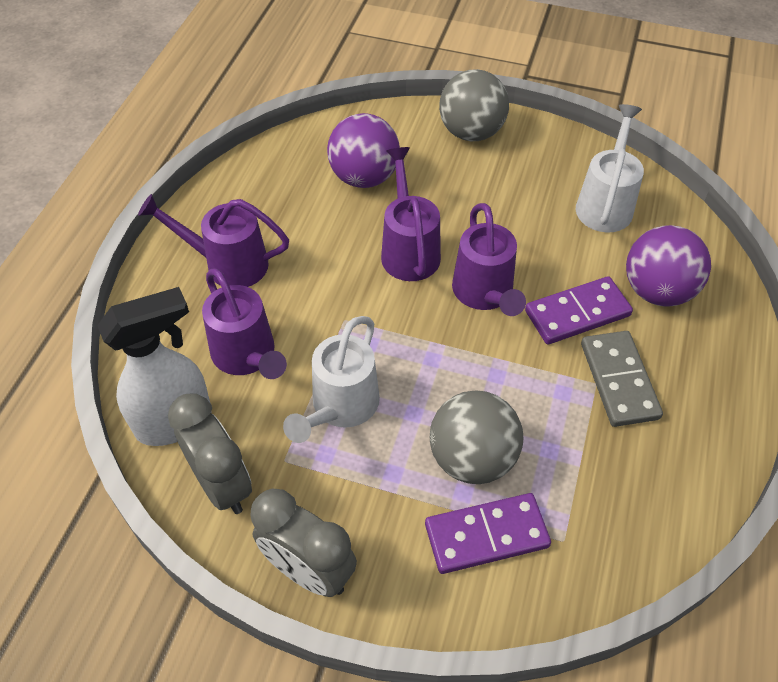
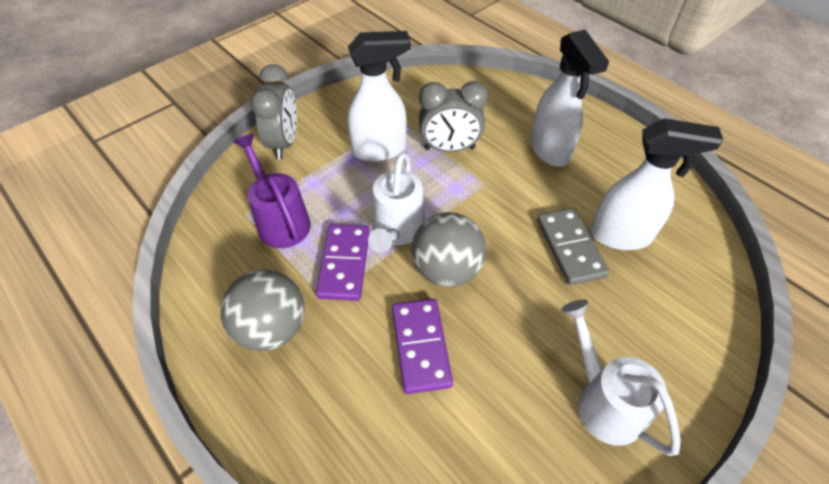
purple ball: 2 -> 0
purple watering can: 4 -> 1
white spray bottle: 1 -> 3

